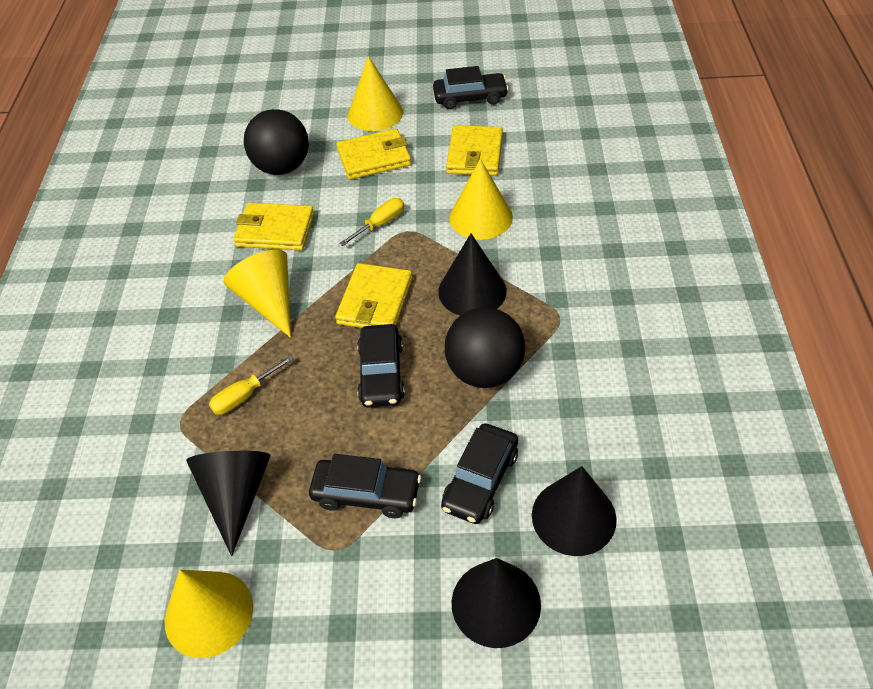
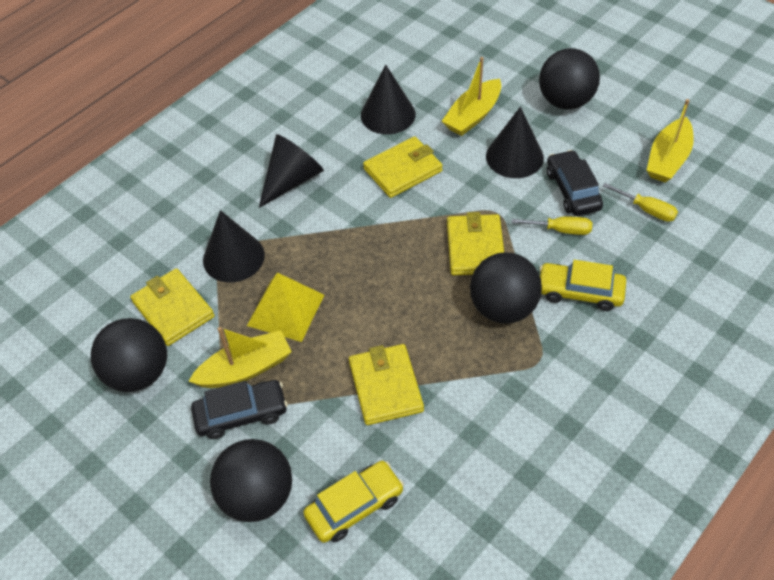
black ball: 2 -> 4
black car: 4 -> 2
yellow boat: 0 -> 3
yellow car: 0 -> 2
yellow cone: 4 -> 0
yellow pyramid: 0 -> 1

